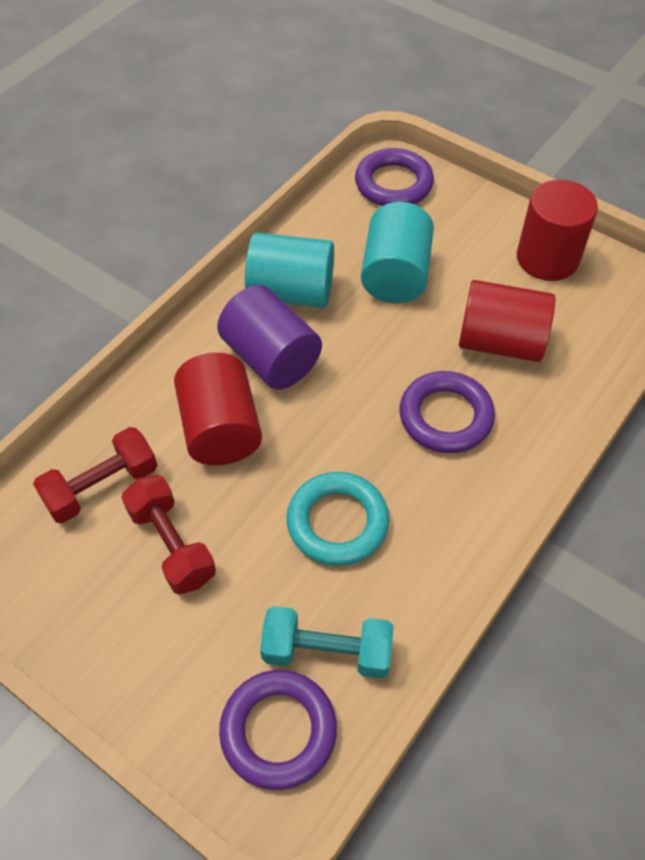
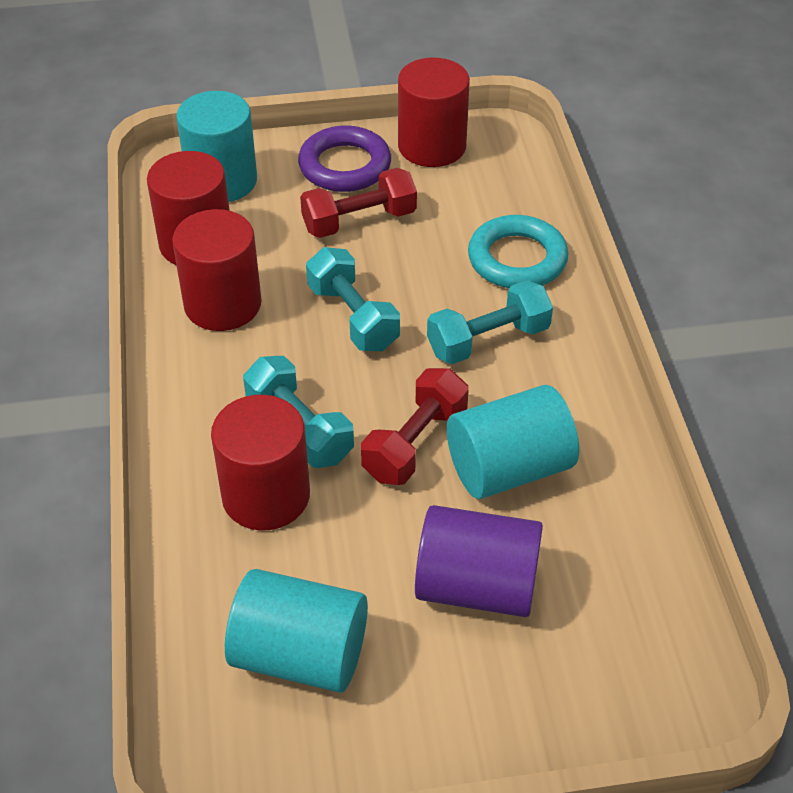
purple ring: 3 -> 1
red cylinder: 3 -> 4
turquoise cylinder: 2 -> 3
turquoise dumbbell: 1 -> 3

